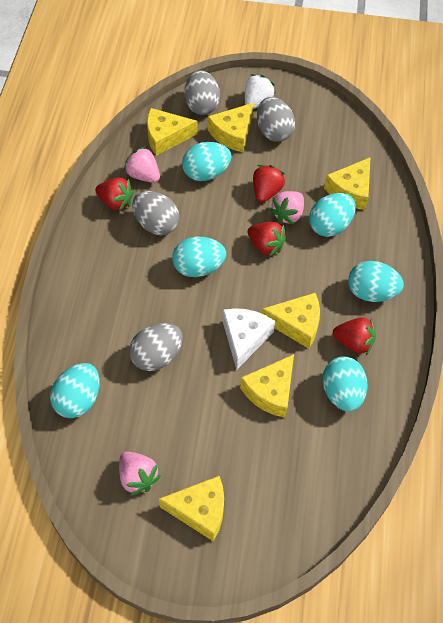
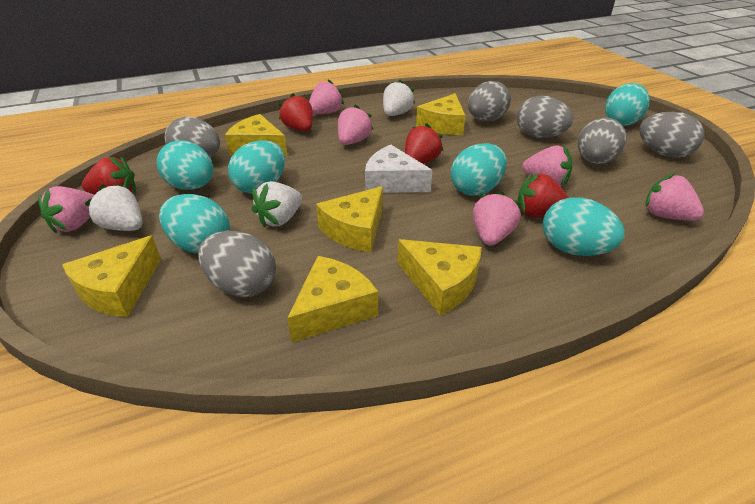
grey egg: 4 -> 6
pink strawberry: 3 -> 6
white strawberry: 1 -> 3

